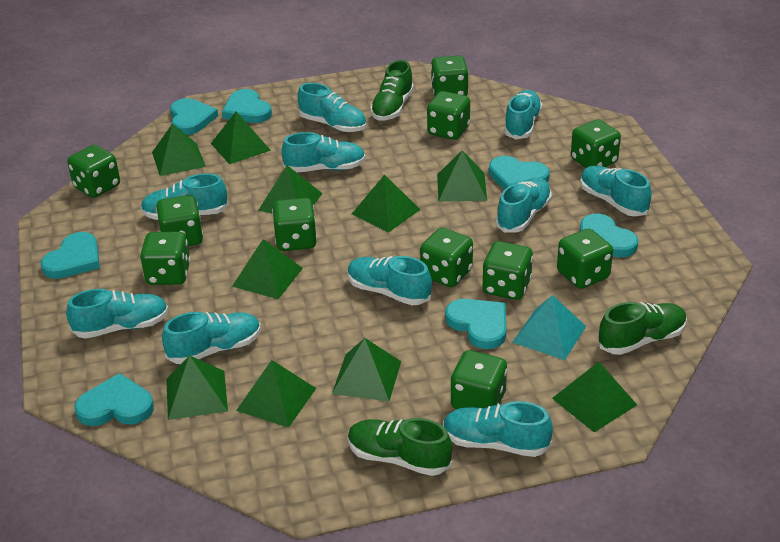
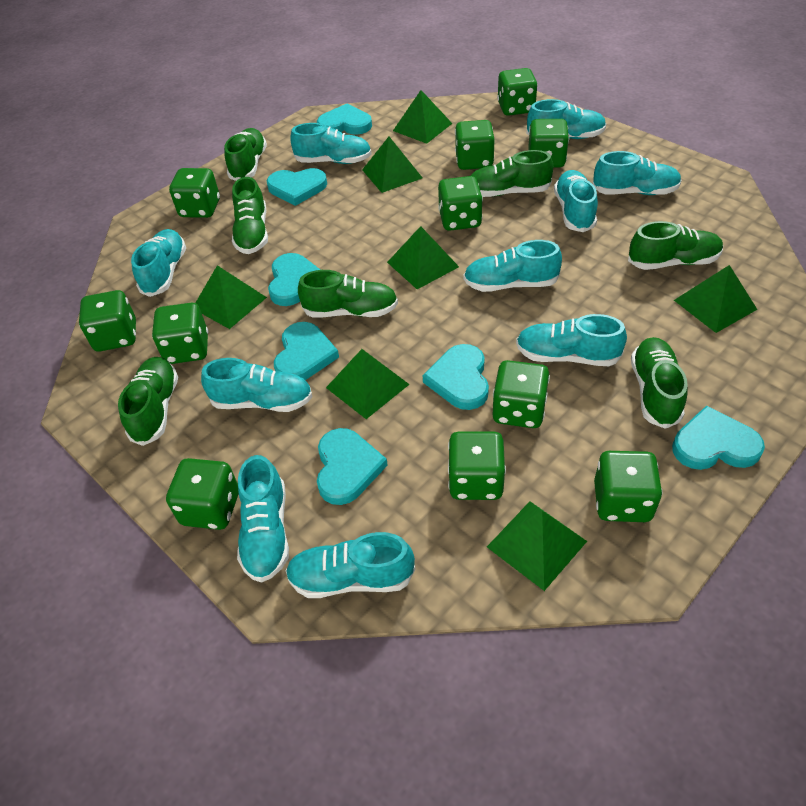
green pyramid: 10 -> 7
green shoe: 3 -> 7
turquoise pyramid: 1 -> 0

